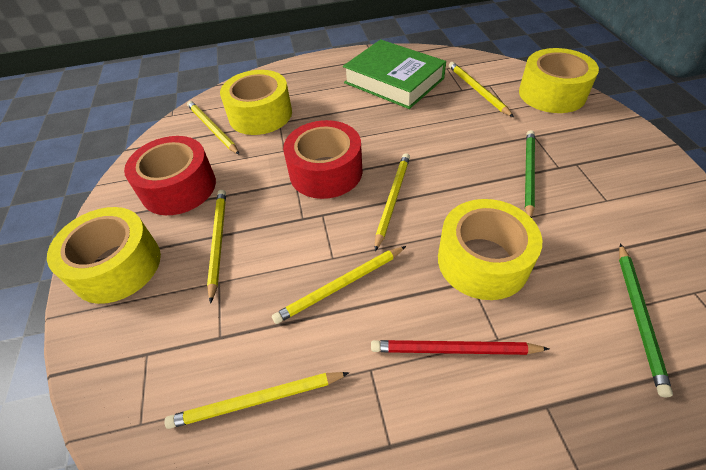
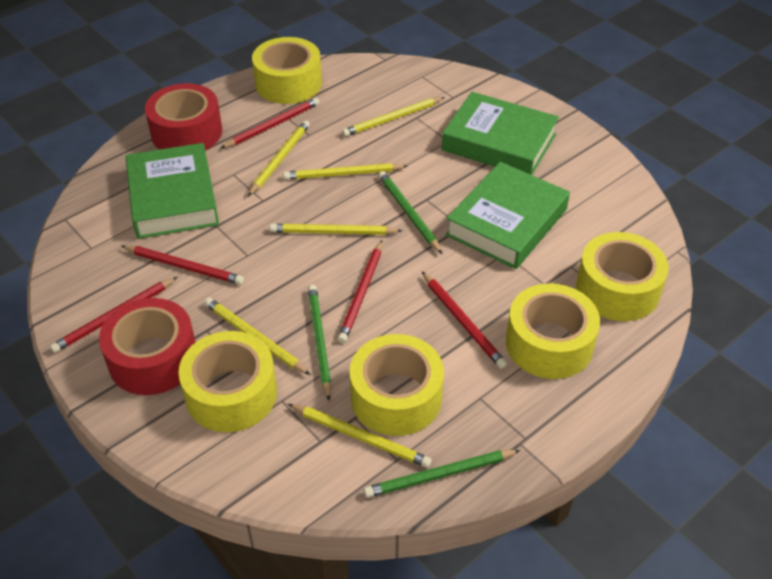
green book: 1 -> 3
green pencil: 2 -> 3
red pencil: 1 -> 5
yellow tape: 4 -> 5

